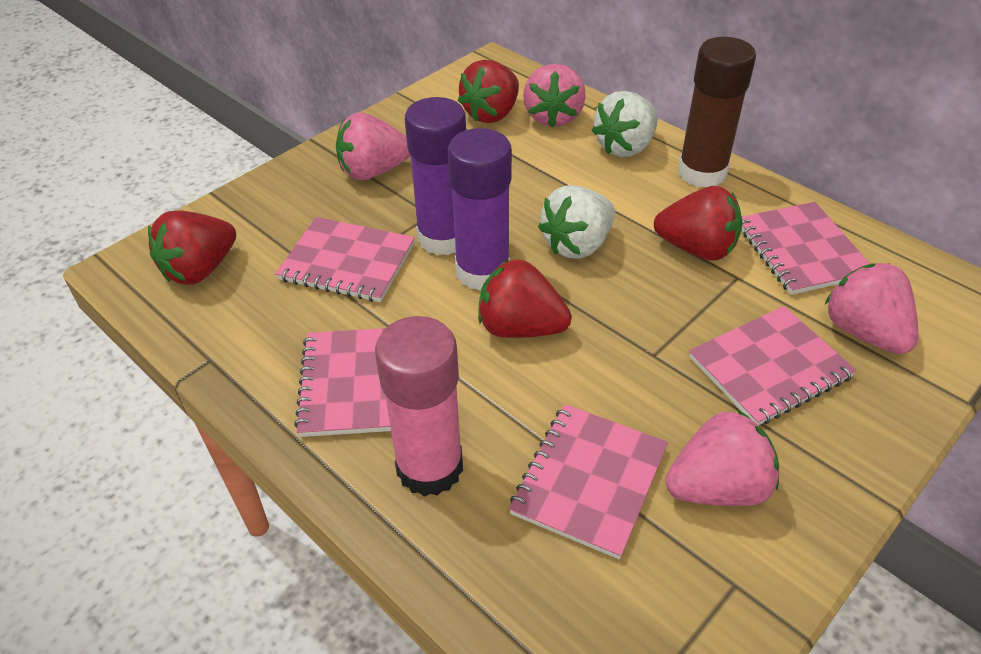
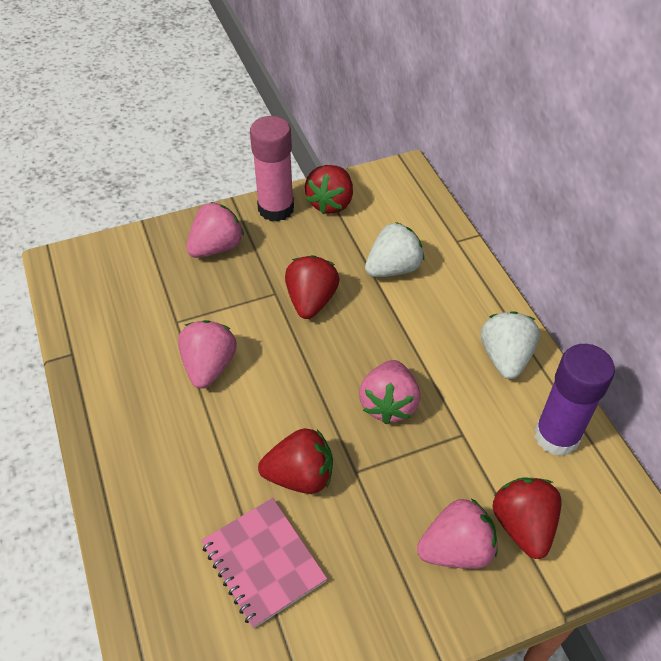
brown glue stick: 1 -> 0
pink notebook: 5 -> 1
purple glue stick: 2 -> 1

